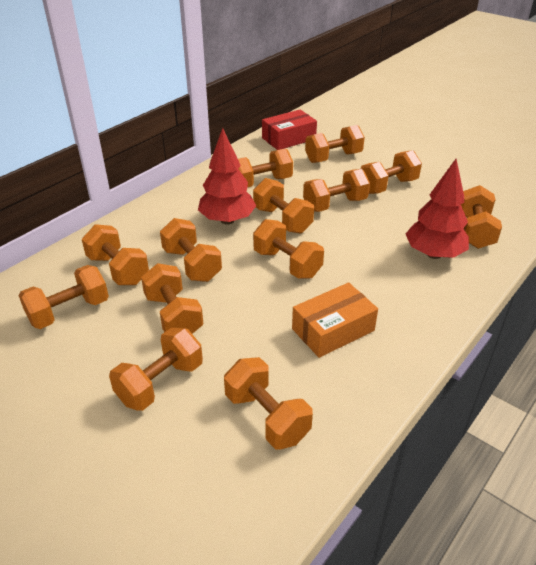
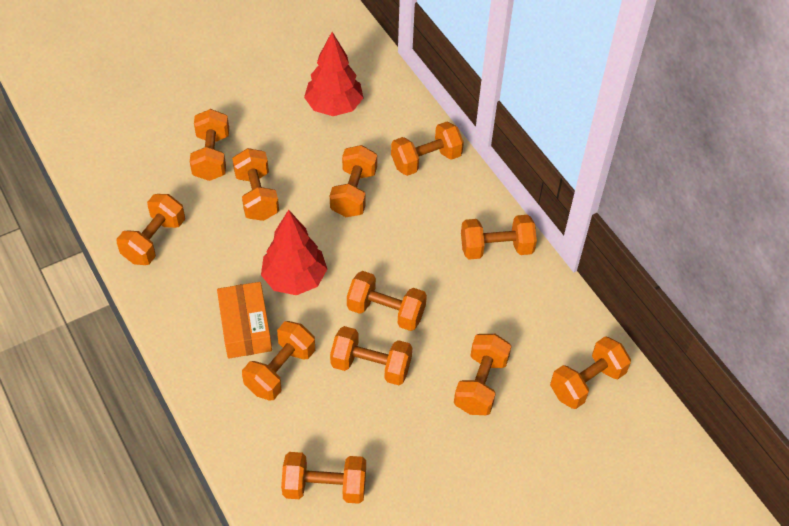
orange dumbbell: 13 -> 12
red box: 1 -> 0

